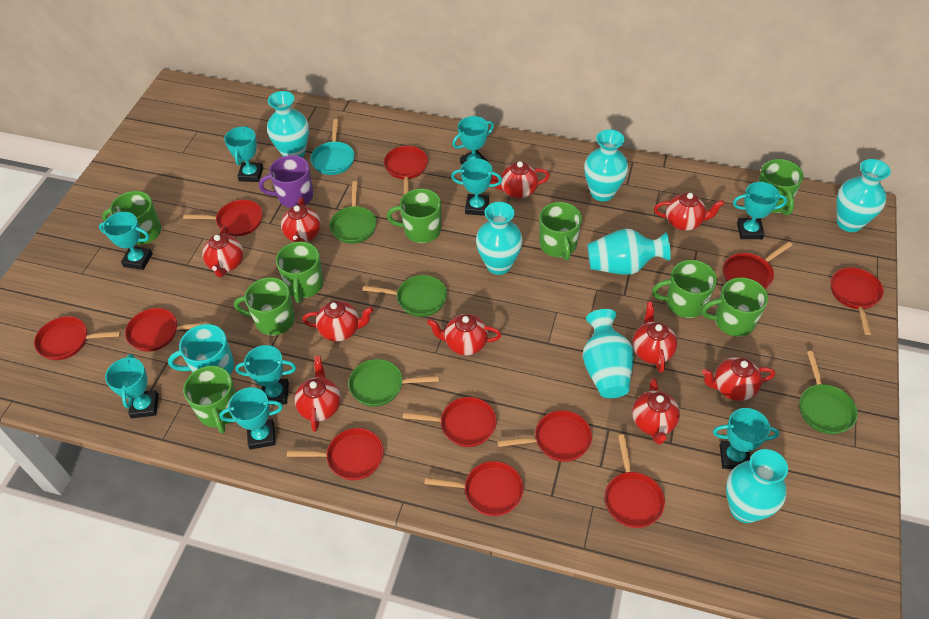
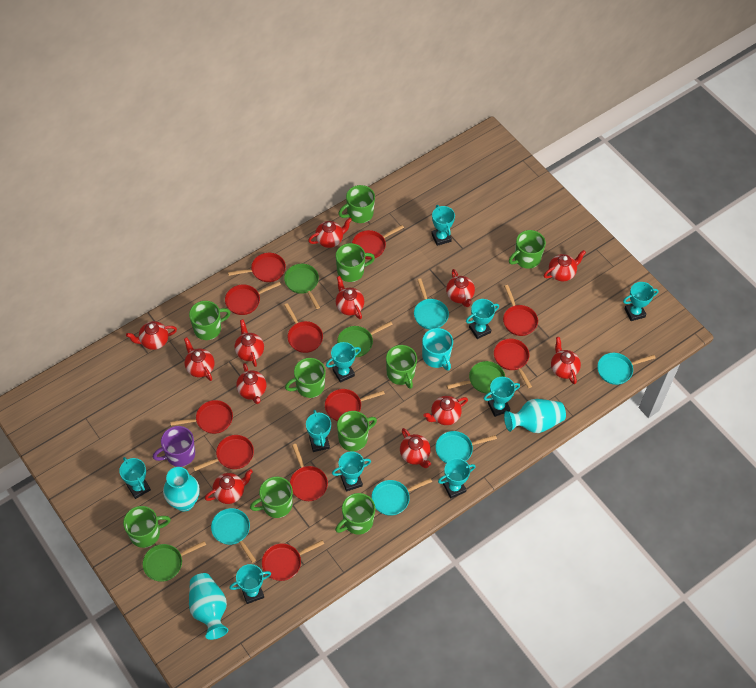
green mug: 9 -> 10
red teapot: 10 -> 12
turquoise pan: 1 -> 5
turquoise trophy: 9 -> 10
turquoise vase: 7 -> 3

